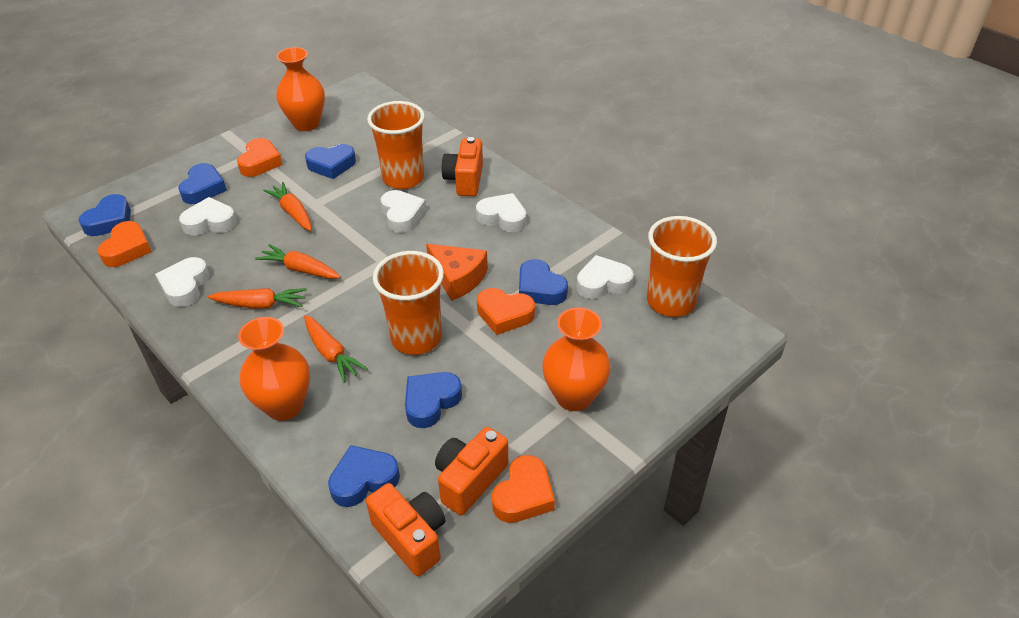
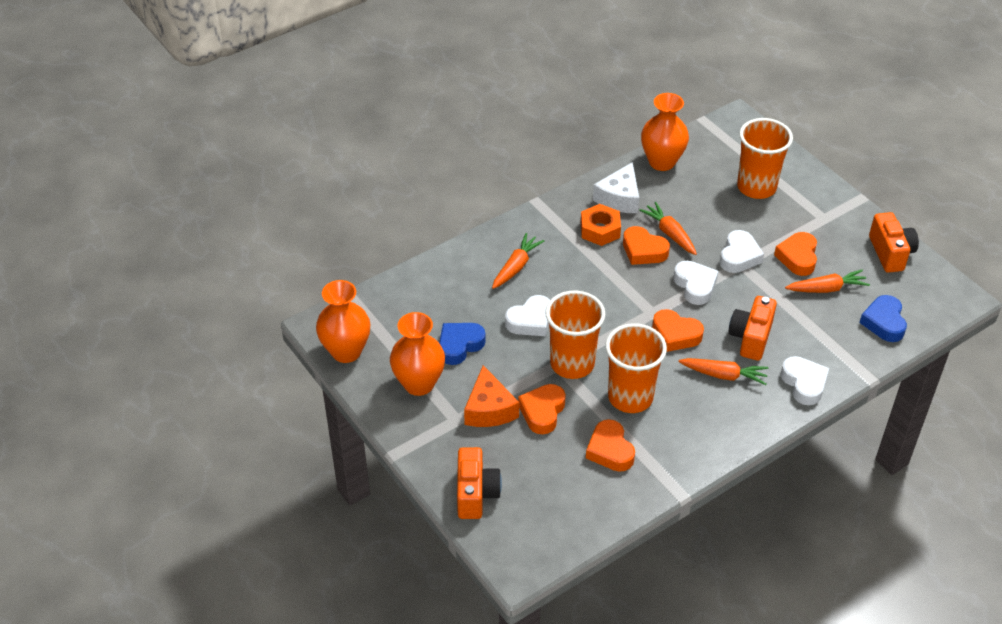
blue heart: 6 -> 2
orange heart: 4 -> 5
orange nut: 0 -> 1
white cheese: 0 -> 1
white heart: 5 -> 4

